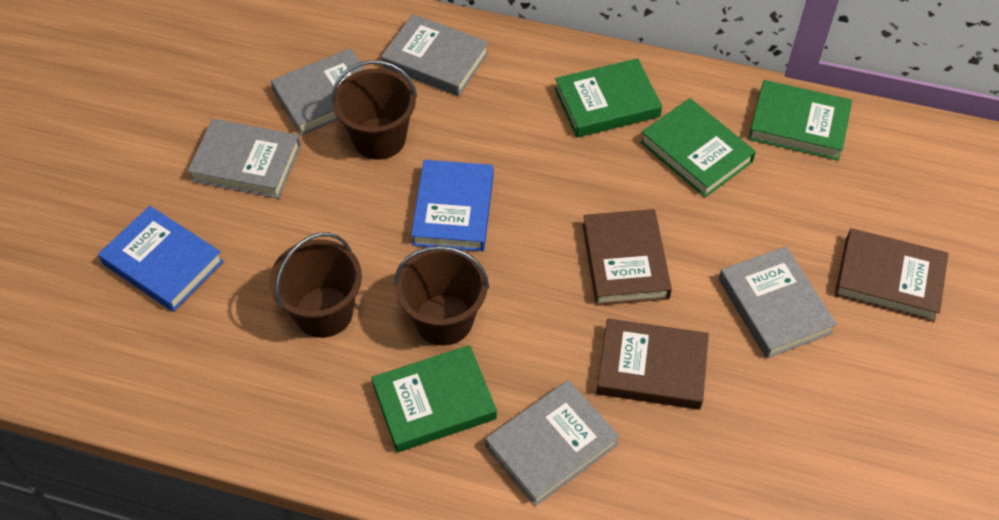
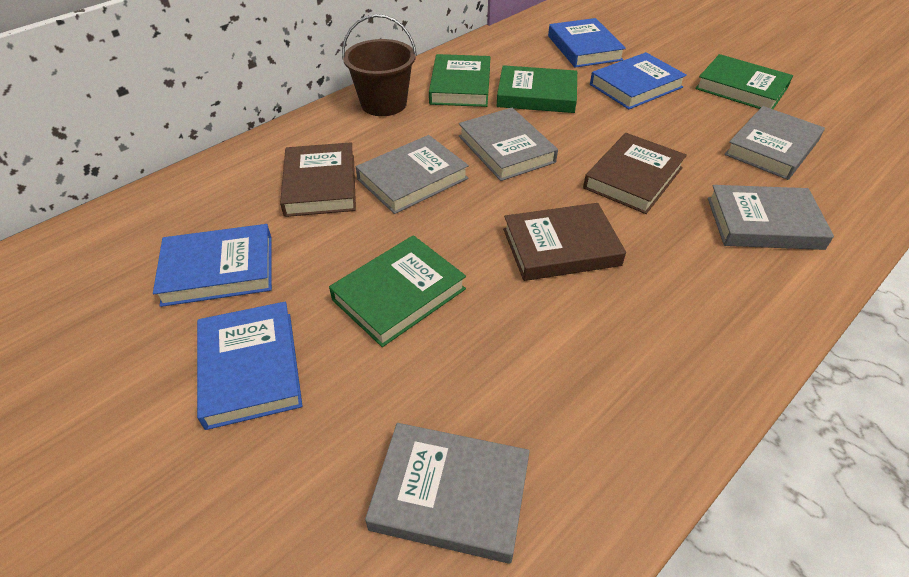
blue book: 2 -> 4
brown bucket: 3 -> 1

